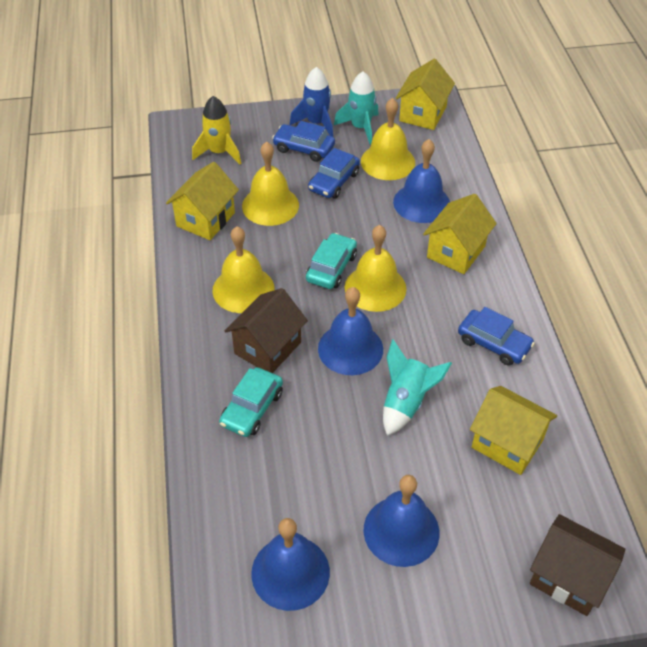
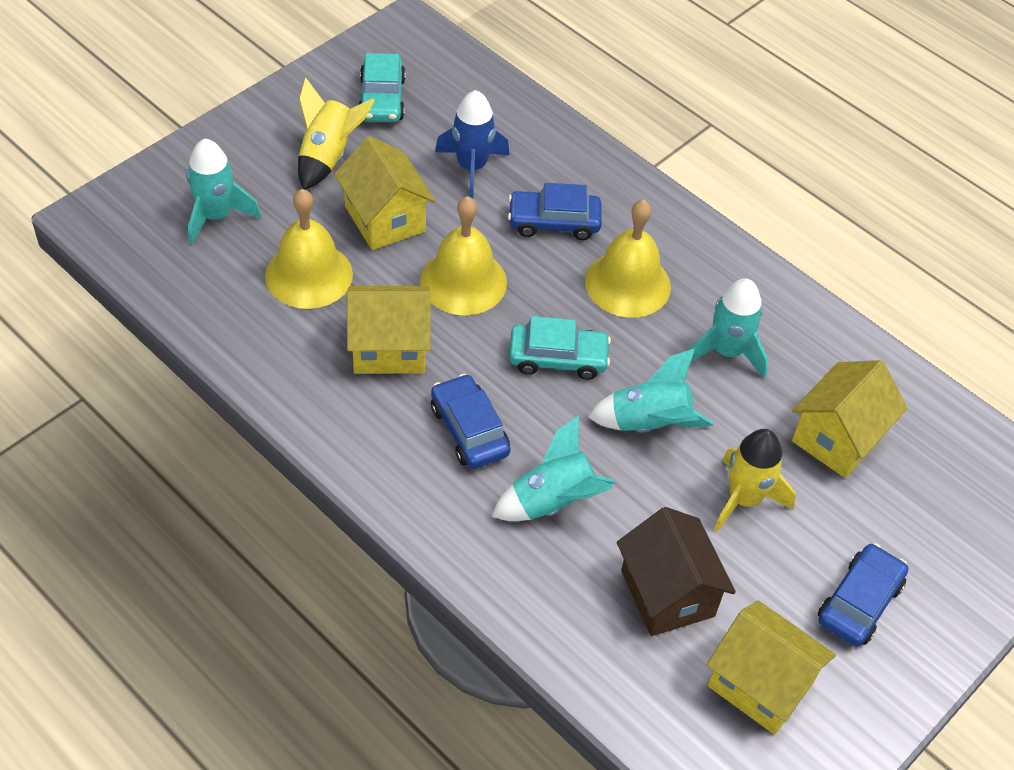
blue bell: 4 -> 0
brown house: 2 -> 1
turquoise rocket: 2 -> 4
yellow bell: 4 -> 3
yellow rocket: 1 -> 2

